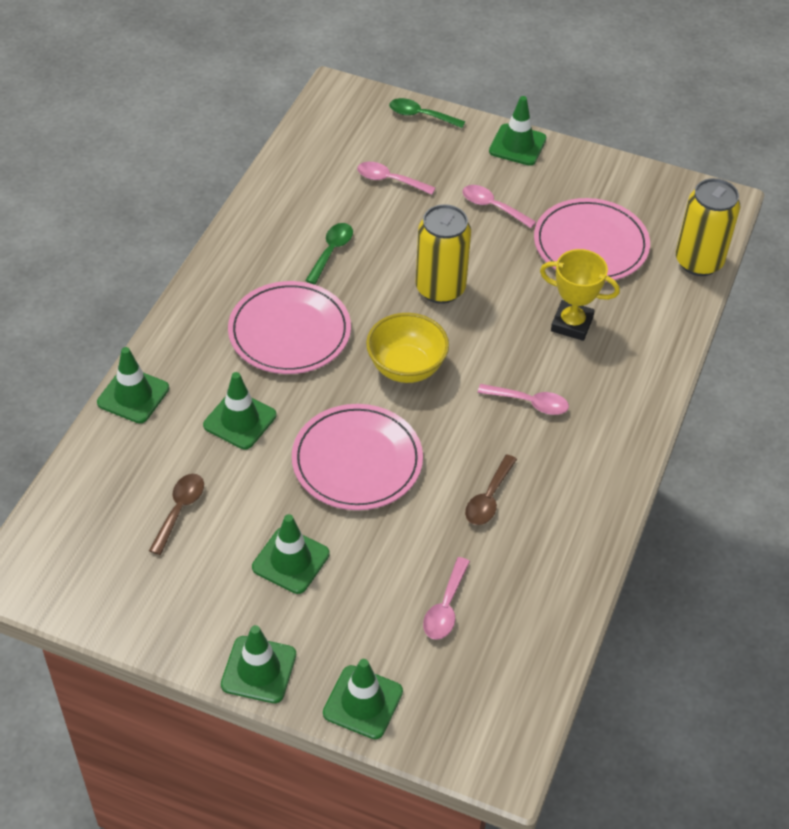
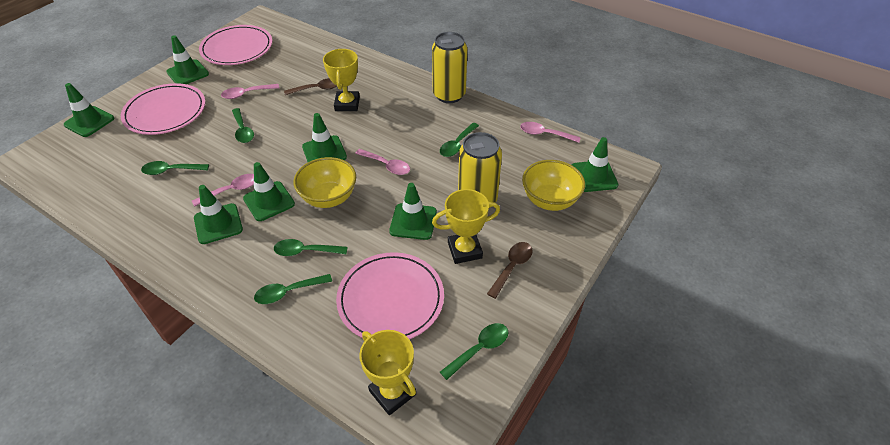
green spoon: 2 -> 6
green traffic cone: 6 -> 7
yellow bowl: 1 -> 2
yellow trophy: 1 -> 3

